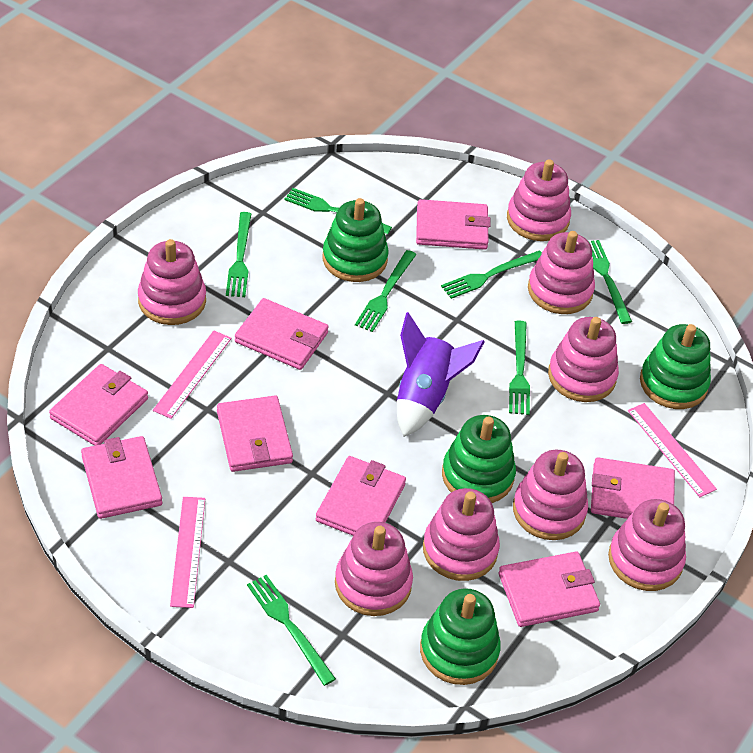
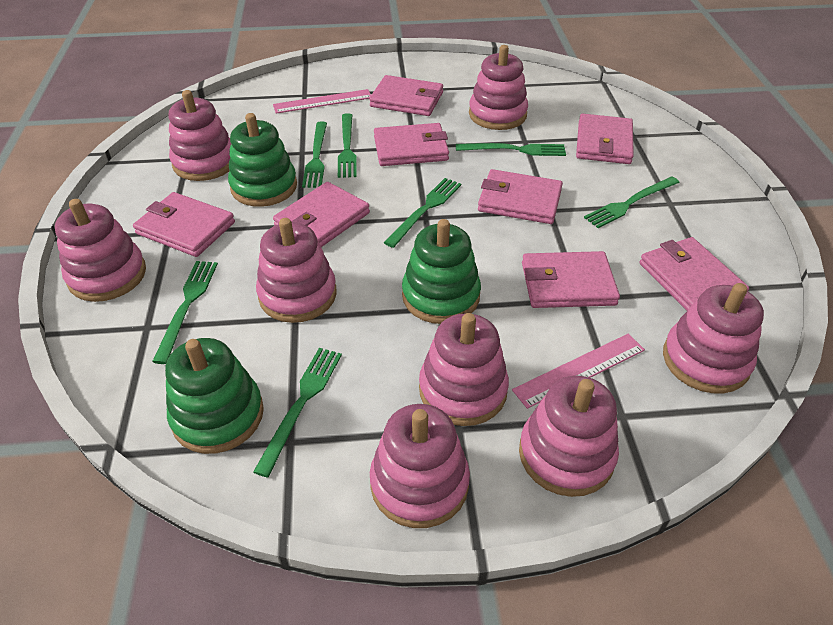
green stacking toy: 4 -> 3
pink ruler: 3 -> 2
purple rocket: 1 -> 0

